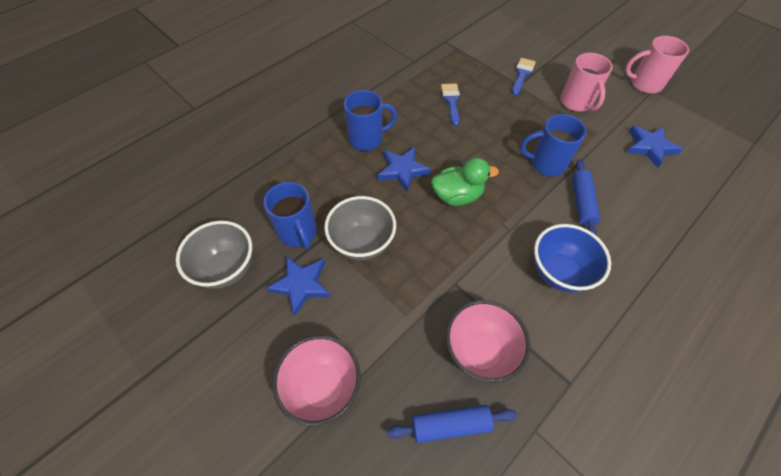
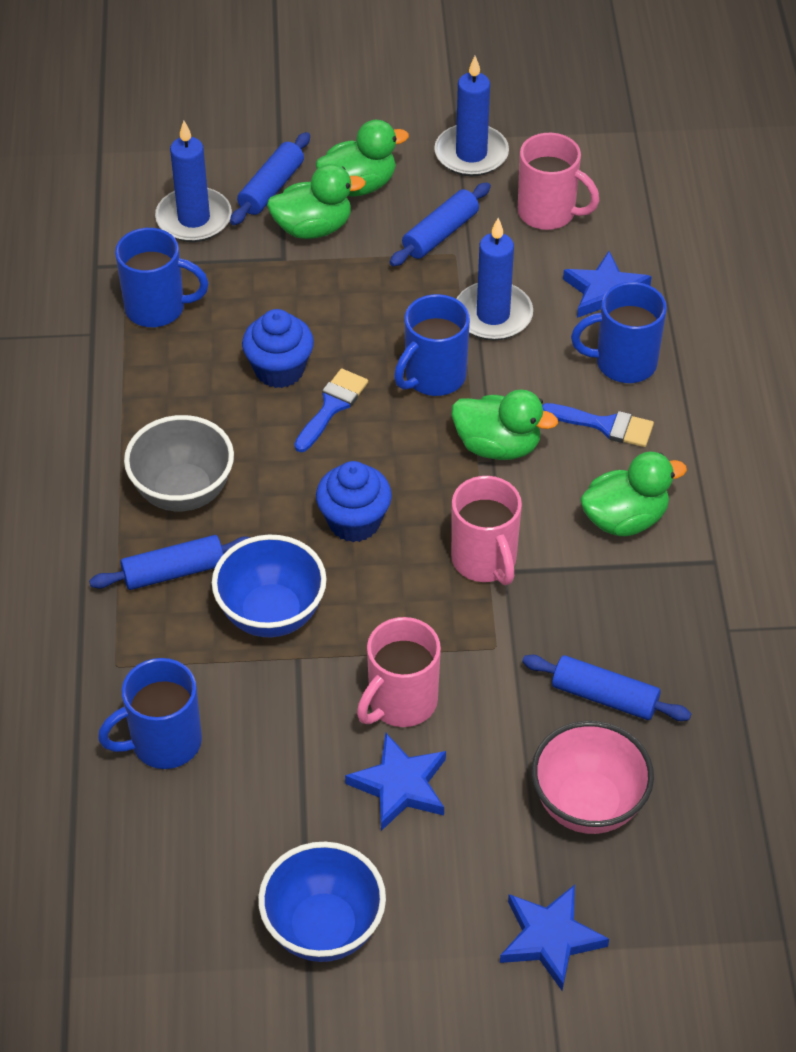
blue bowl: 1 -> 2
blue candle: 0 -> 3
blue cupcake: 0 -> 2
blue mug: 3 -> 4
blue rolling pin: 2 -> 4
green duck: 1 -> 4
grey bowl: 2 -> 1
pink bowl: 2 -> 1
pink mug: 2 -> 3

